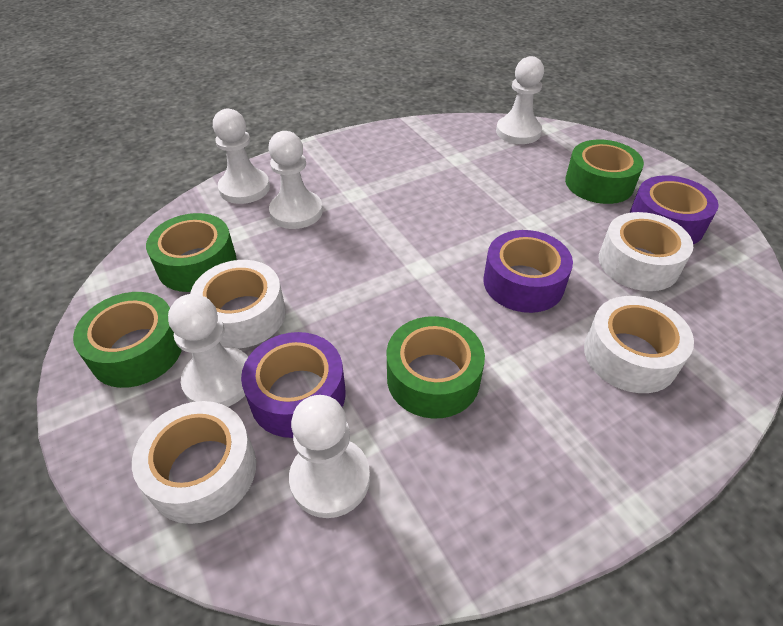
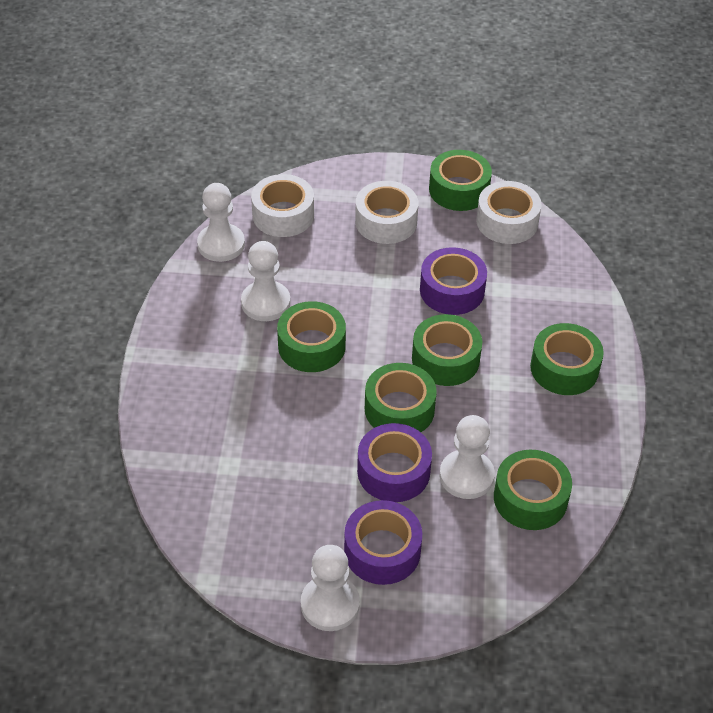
green tape: 4 -> 6
white pawn: 5 -> 4
white tape: 4 -> 3

